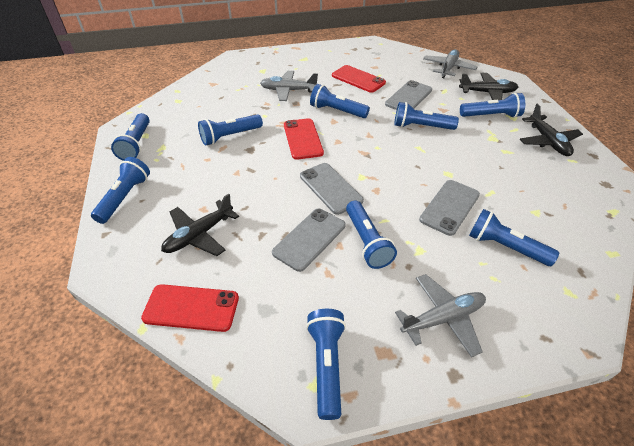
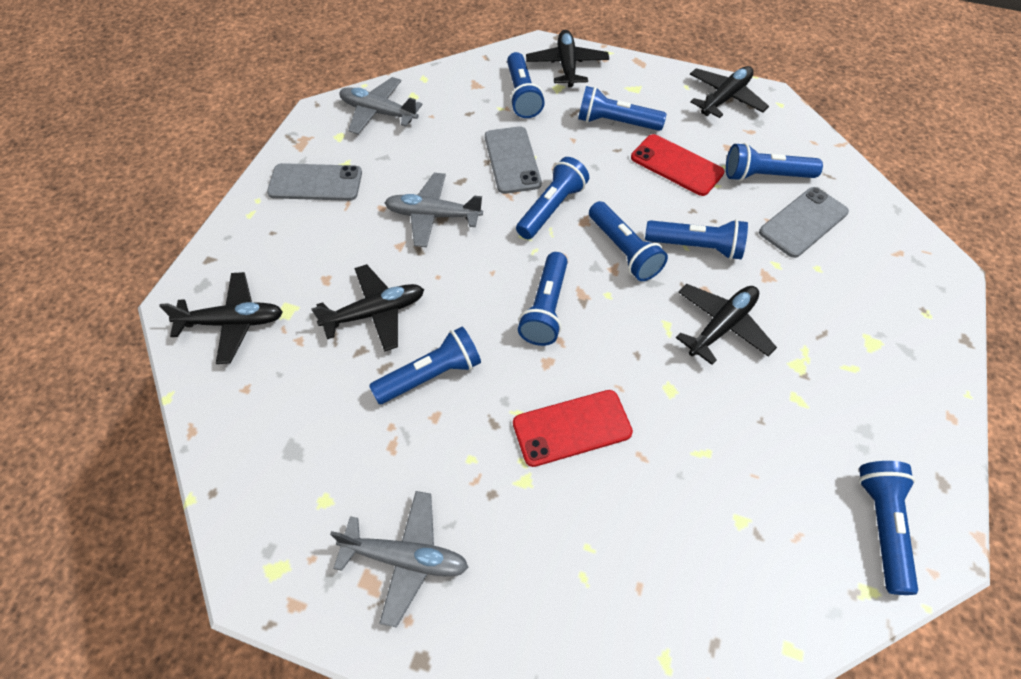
black plane: 3 -> 5
grey phone: 4 -> 3
red phone: 3 -> 2

